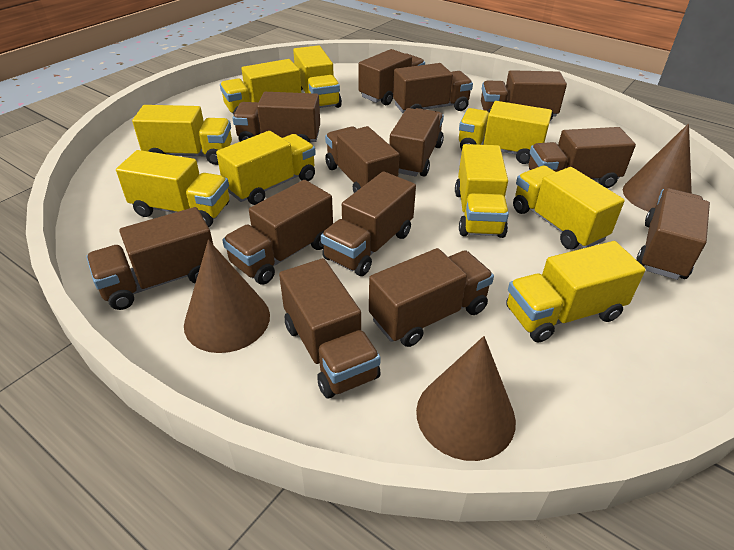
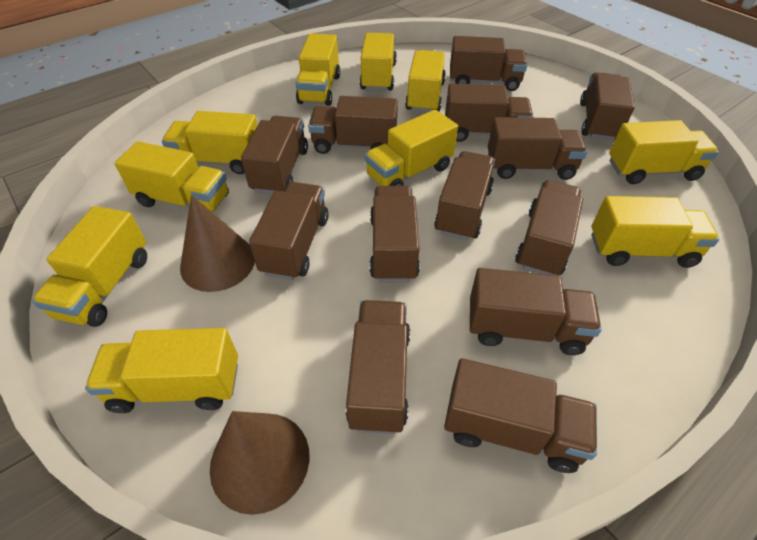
brown cone: 3 -> 2
yellow truck: 9 -> 10

